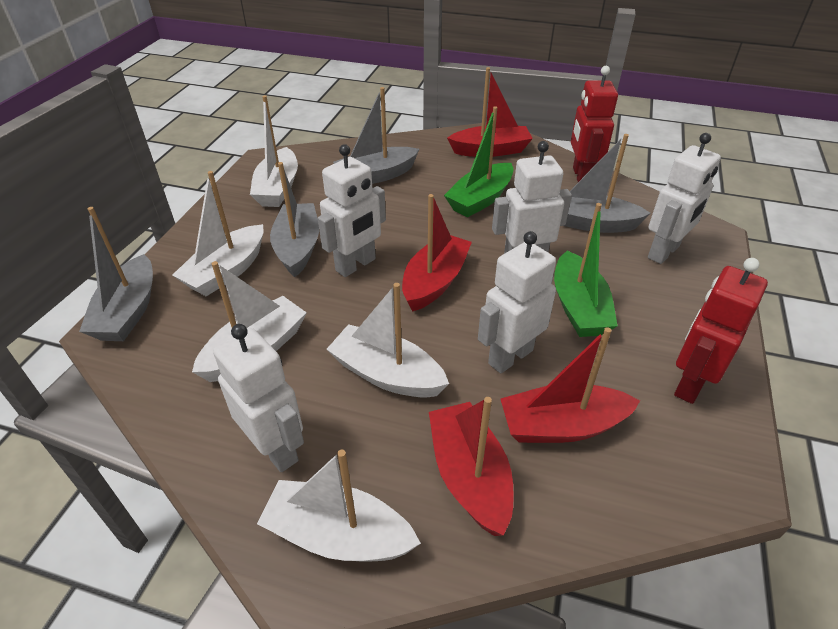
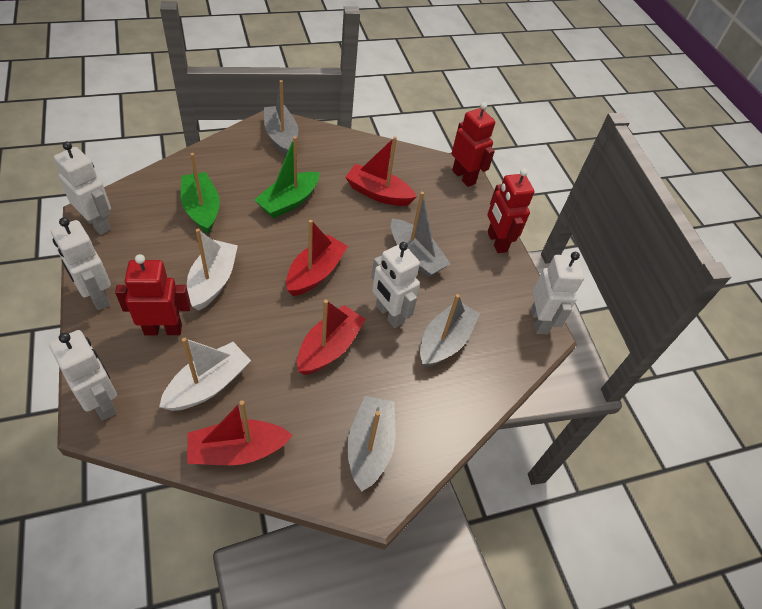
red robot: 2 -> 3
white boat: 5 -> 2

